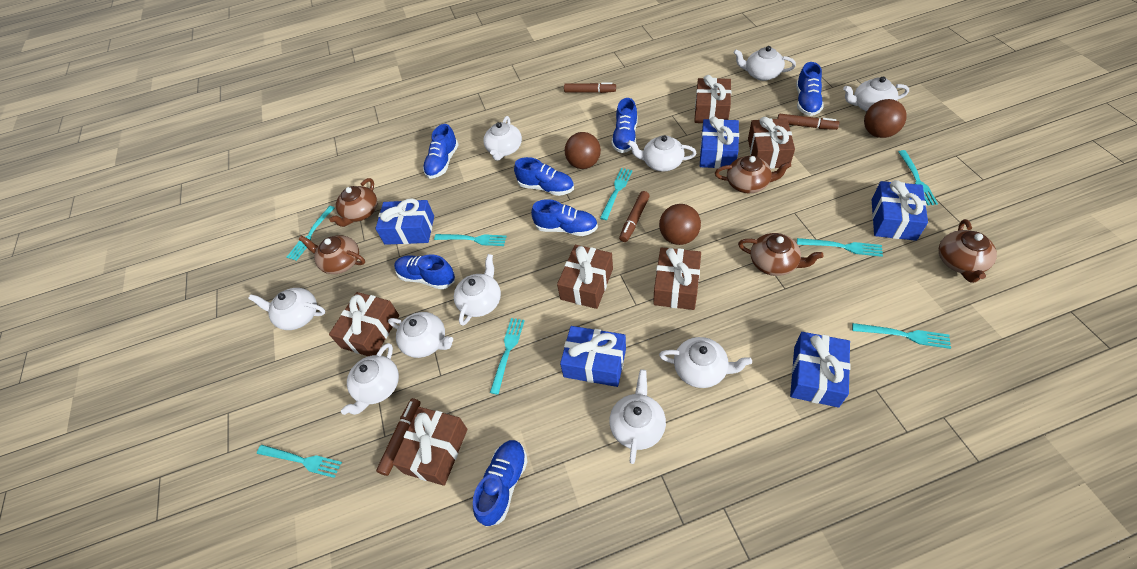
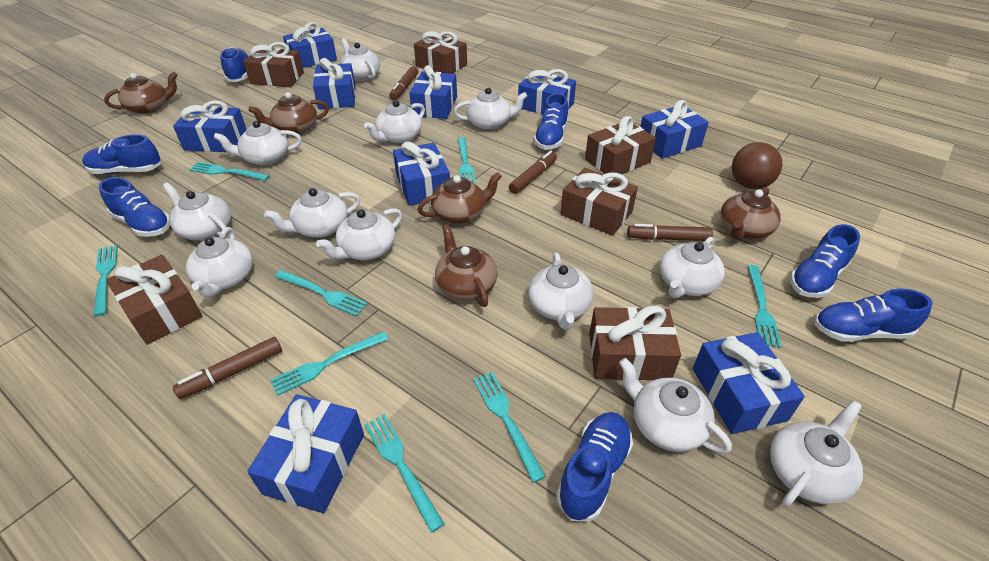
blue gift: 5 -> 9
brown ball: 3 -> 1
white teapot: 10 -> 12

